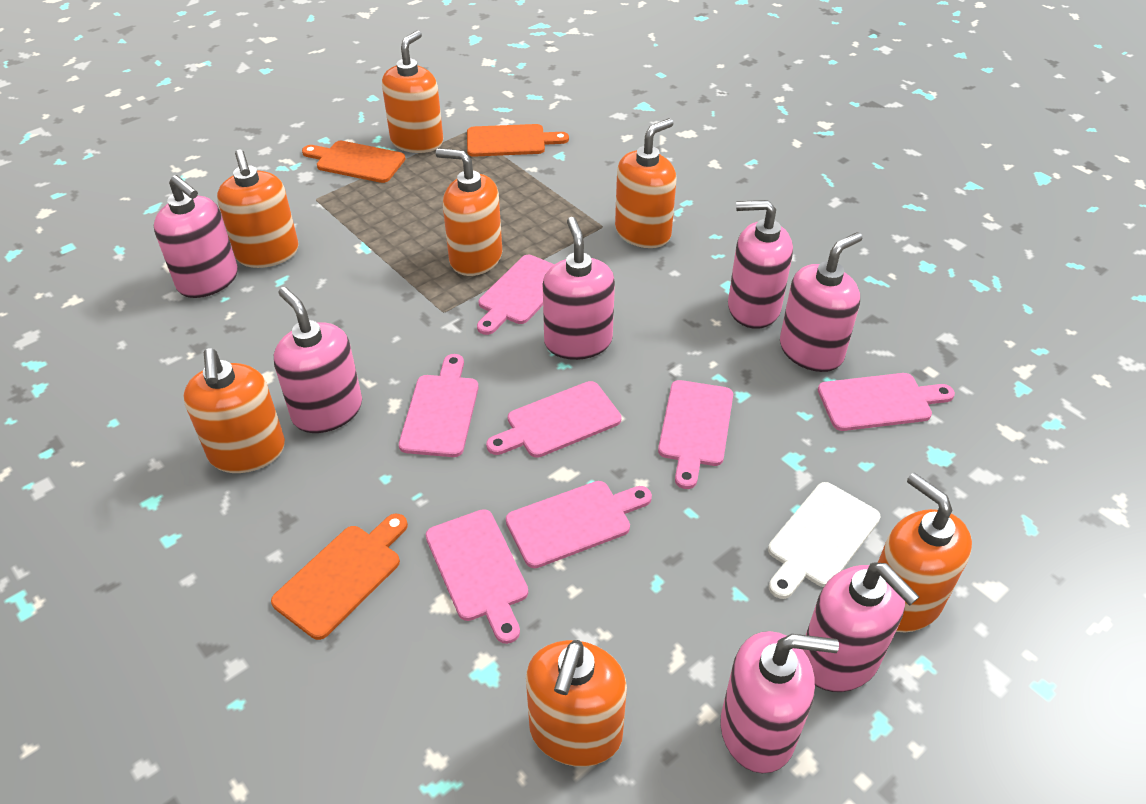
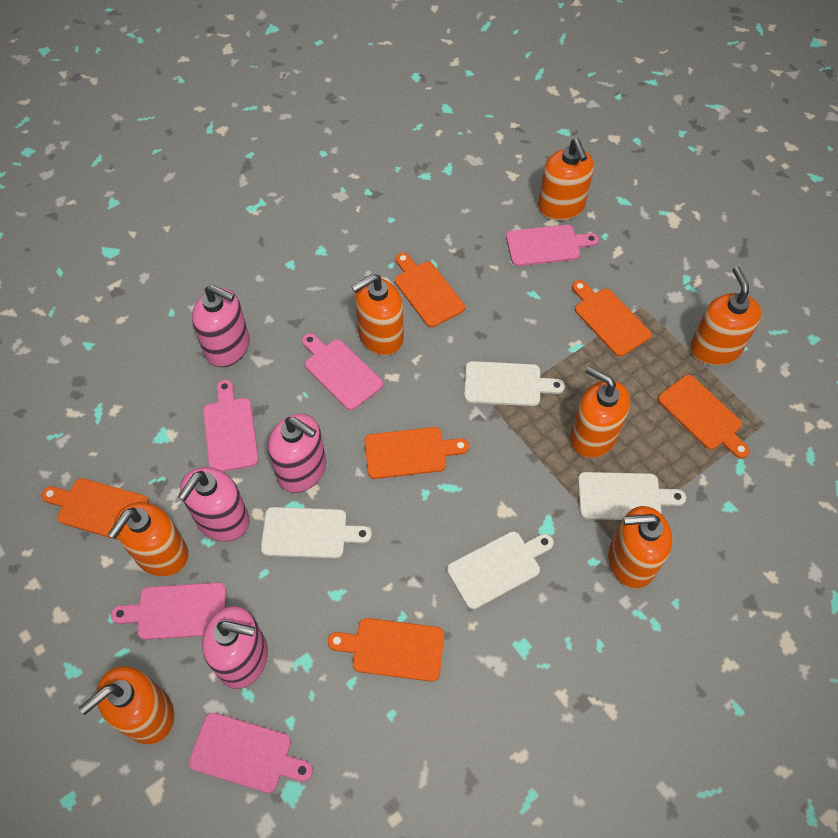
orange cutting board: 3 -> 6
pink cutting board: 7 -> 5
pink soap dispenser: 7 -> 4
white cutting board: 1 -> 4

